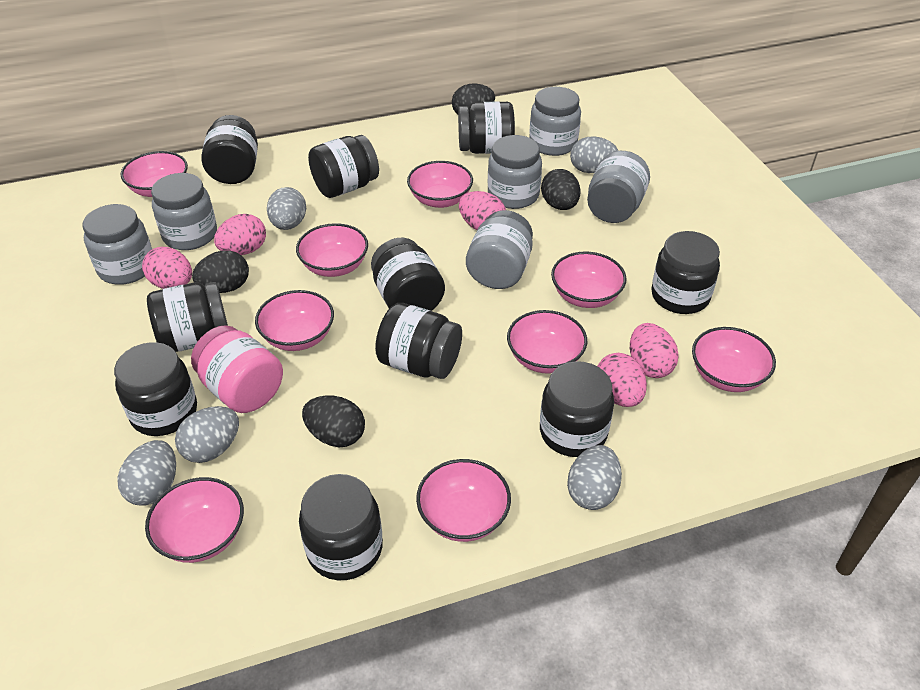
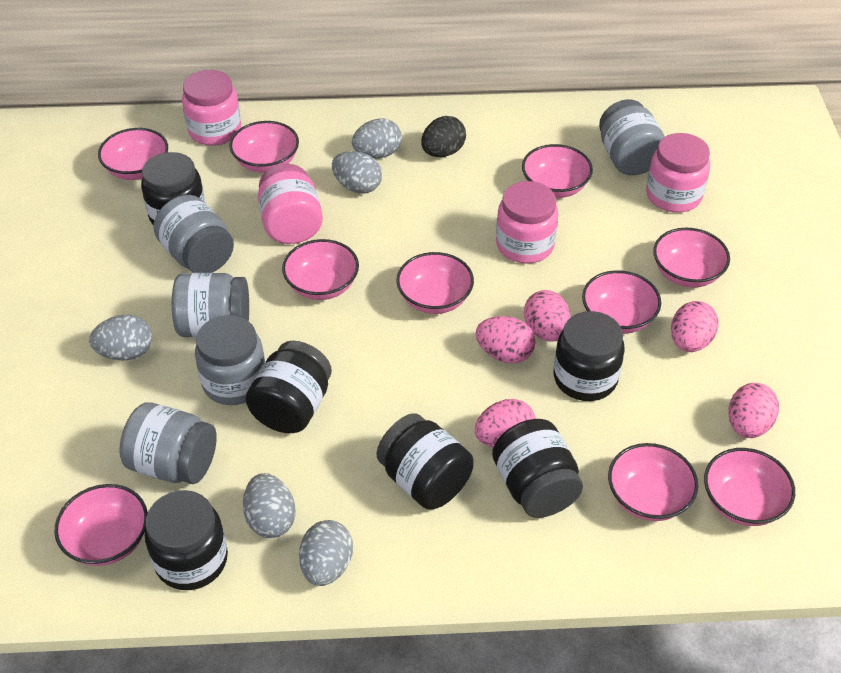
black egg: 4 -> 1
black jar: 10 -> 6
grey jar: 6 -> 5
pink bowl: 9 -> 10
pink jar: 1 -> 4

